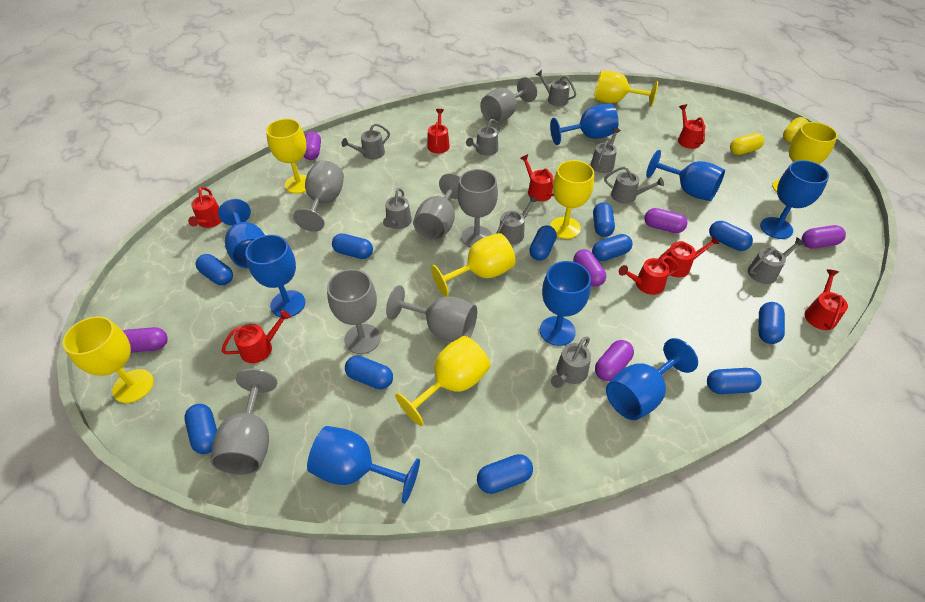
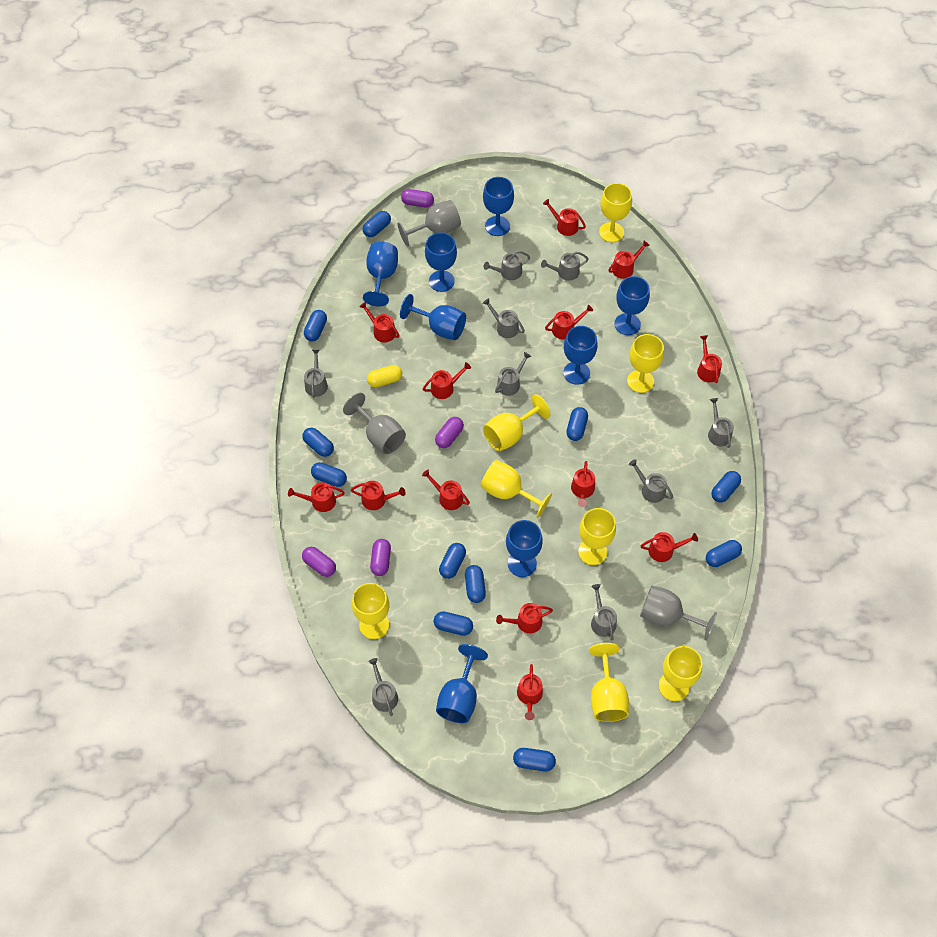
grey goblet: 7 -> 3
purple capsule: 6 -> 4
red watering can: 8 -> 13
yellow capsule: 2 -> 1
yellow goblet: 7 -> 8

